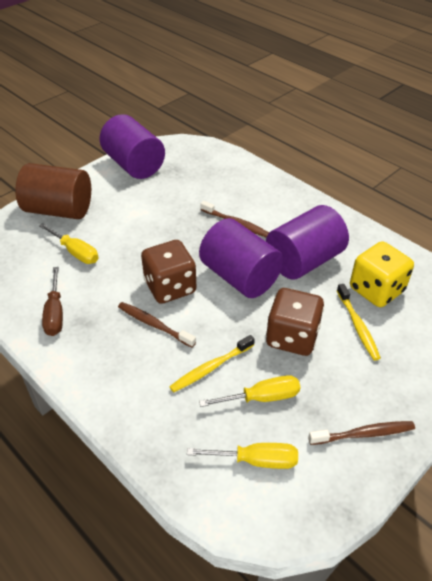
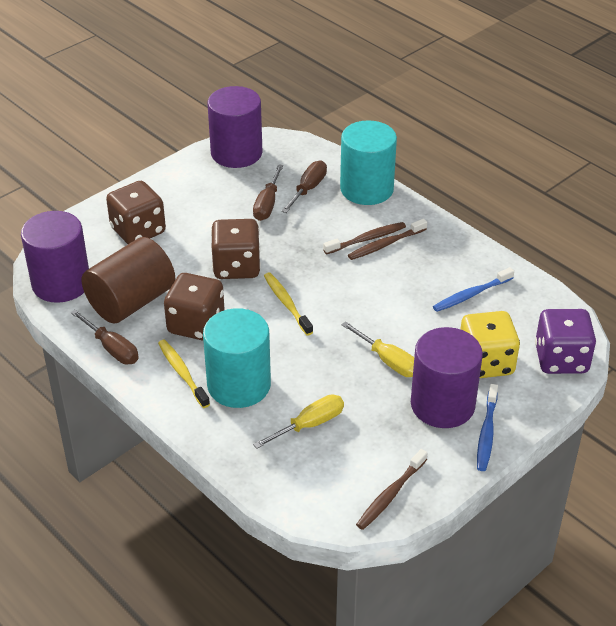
blue toothbrush: 0 -> 2
brown dice: 2 -> 3
brown screwdriver: 1 -> 3
purple dice: 0 -> 1
turquoise cylinder: 0 -> 2
yellow screwdriver: 3 -> 2

